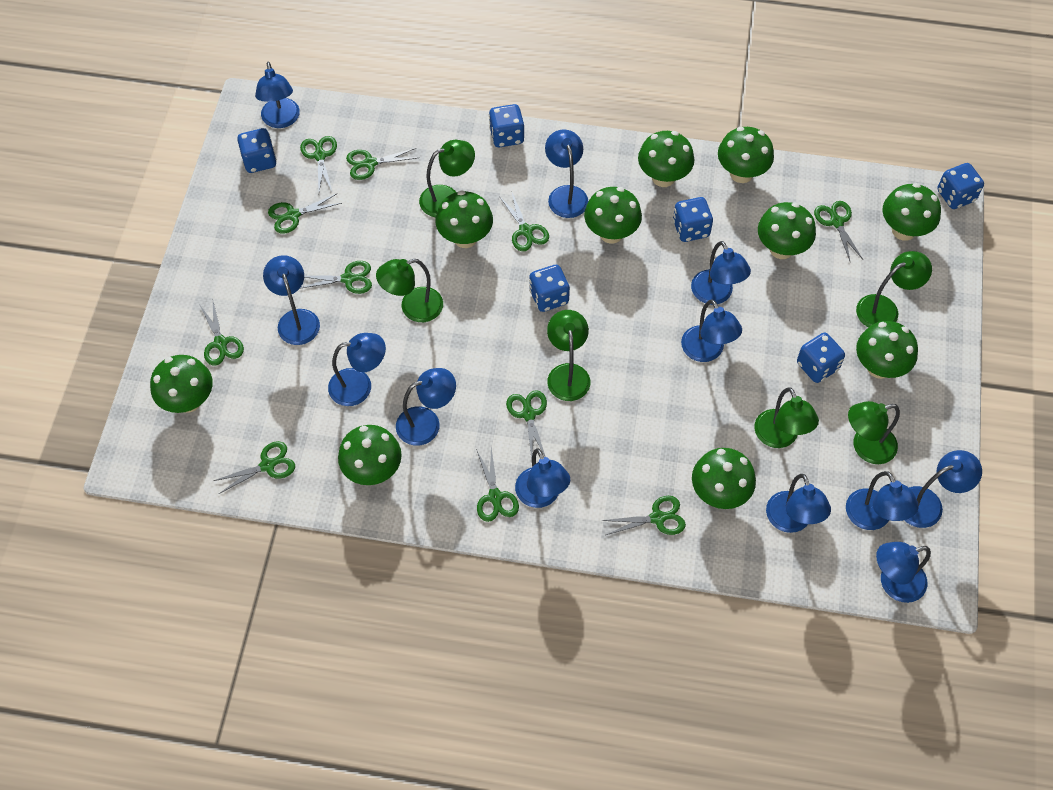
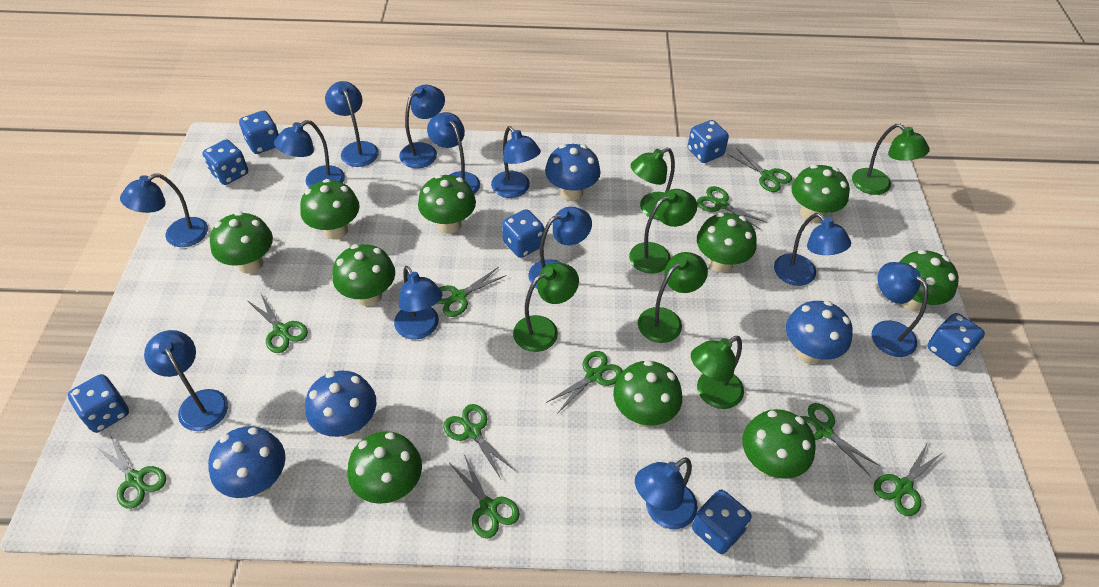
blue dice: 6 -> 7
blue mushroom: 0 -> 4
green scissors: 11 -> 10

